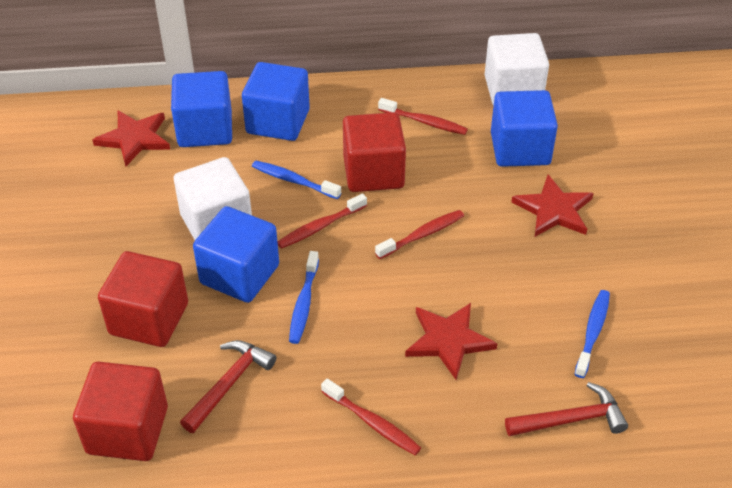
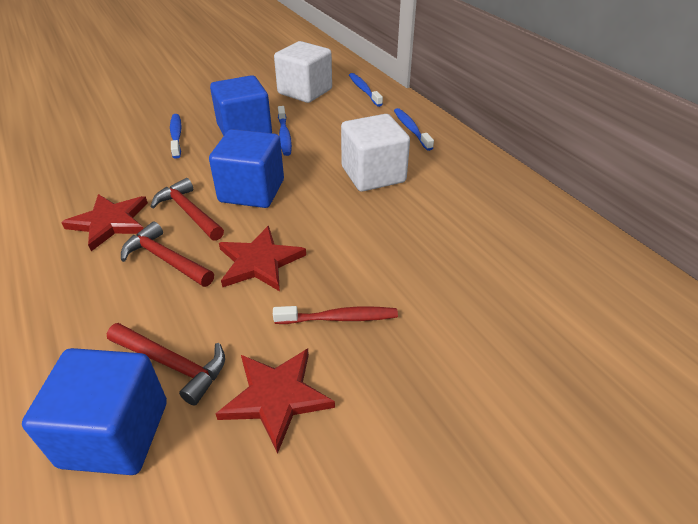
blue cube: 4 -> 3
blue toothbrush: 3 -> 4
red cube: 3 -> 0
red hammer: 2 -> 3
red toothbrush: 4 -> 1

